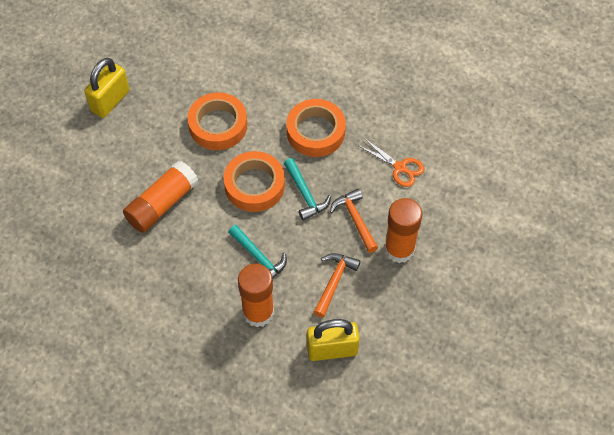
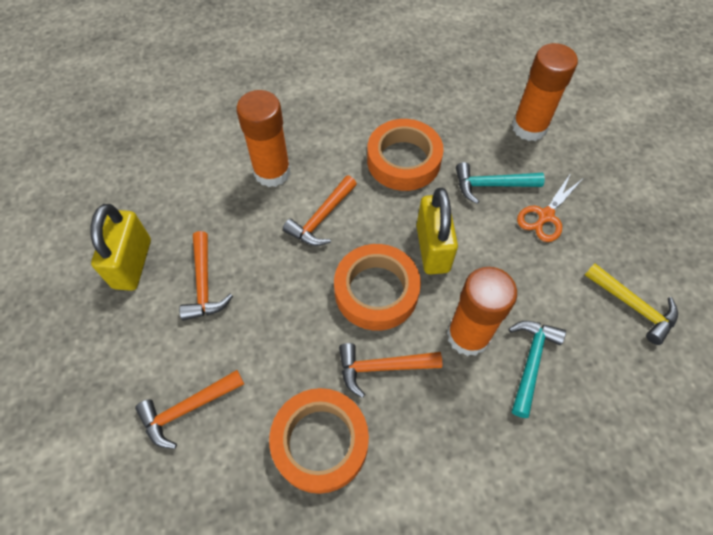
orange hammer: 2 -> 4
yellow hammer: 0 -> 1

